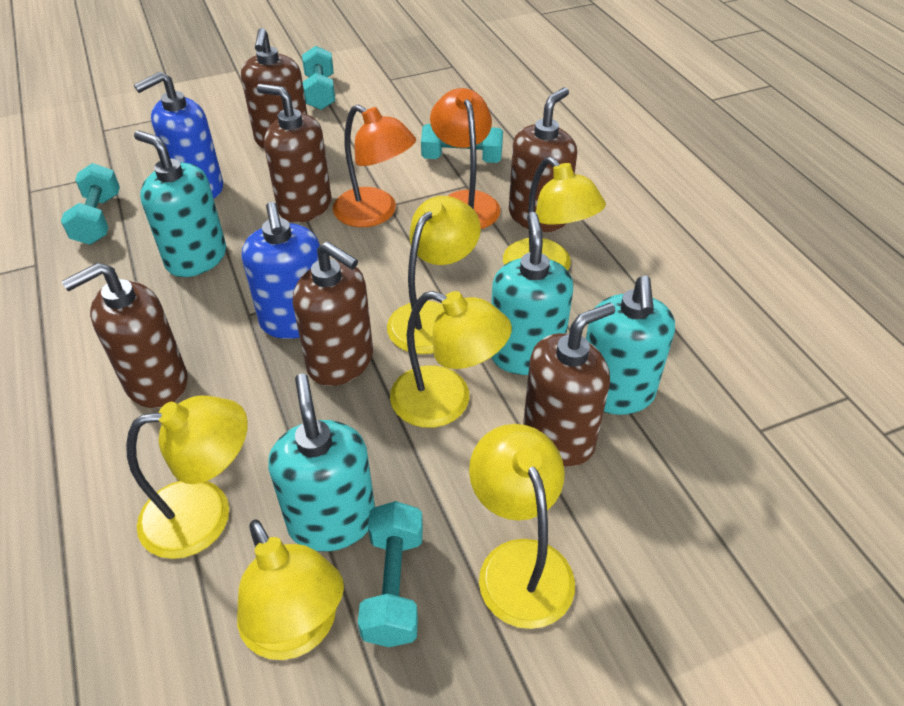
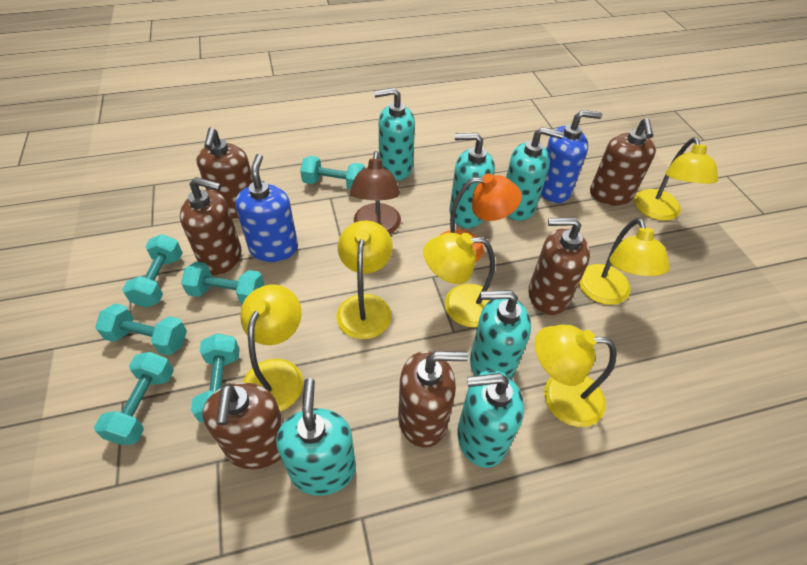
brown lamp: 0 -> 1
orange lamp: 2 -> 1
turquoise dumbbell: 4 -> 6
turquoise soap dispenser: 4 -> 6

